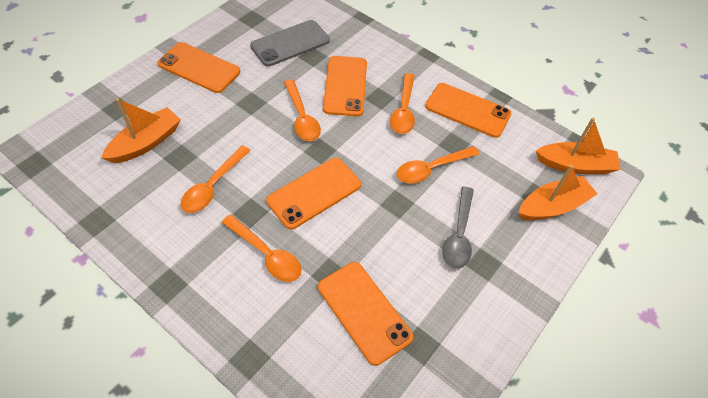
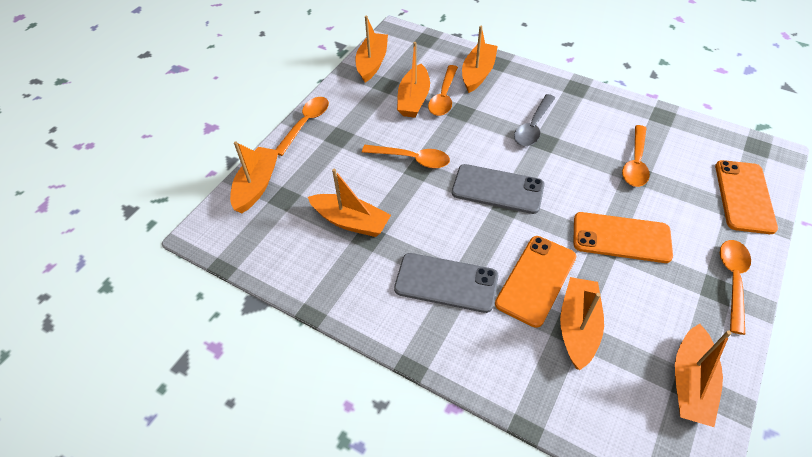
grey phone: 1 -> 2
orange boat: 3 -> 7
orange phone: 5 -> 3

